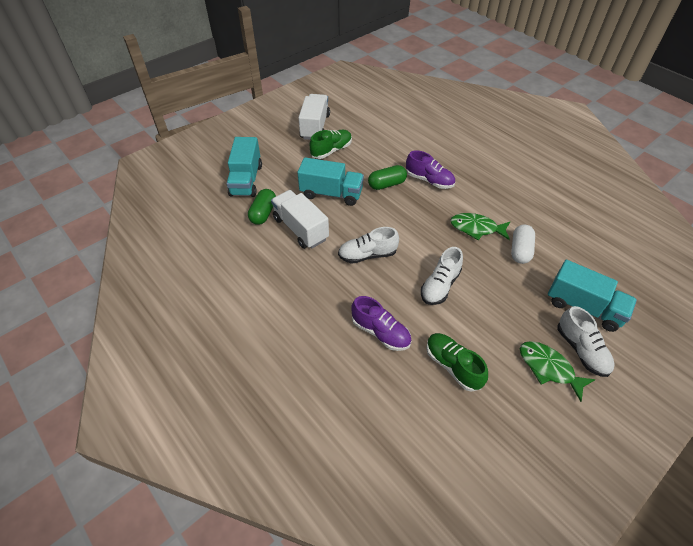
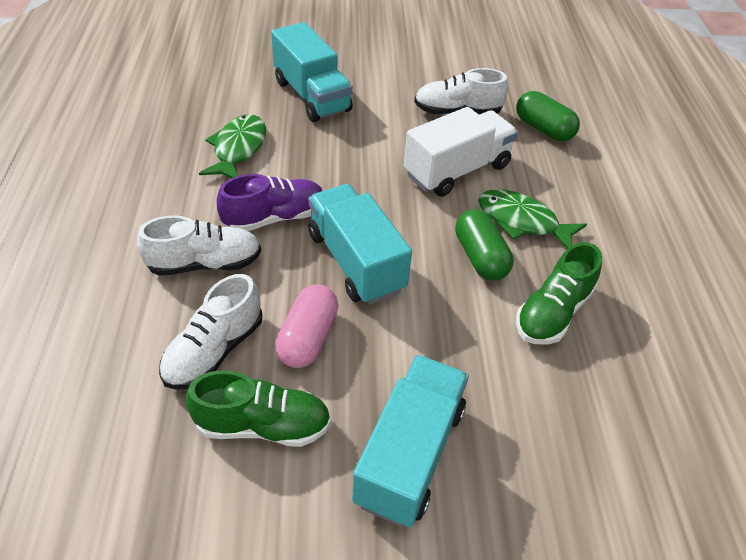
pink capsule: 0 -> 1
purple shoe: 2 -> 1
white capsule: 1 -> 0
white truck: 2 -> 1

